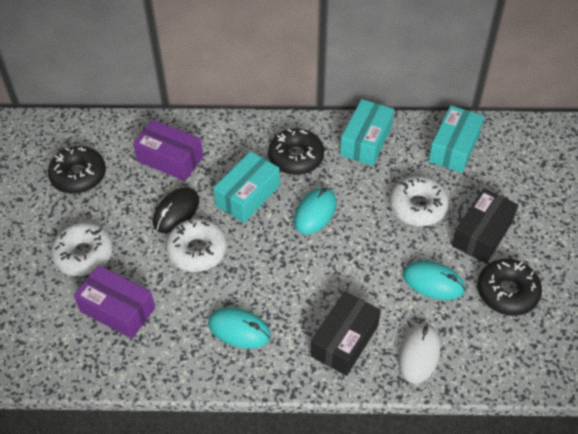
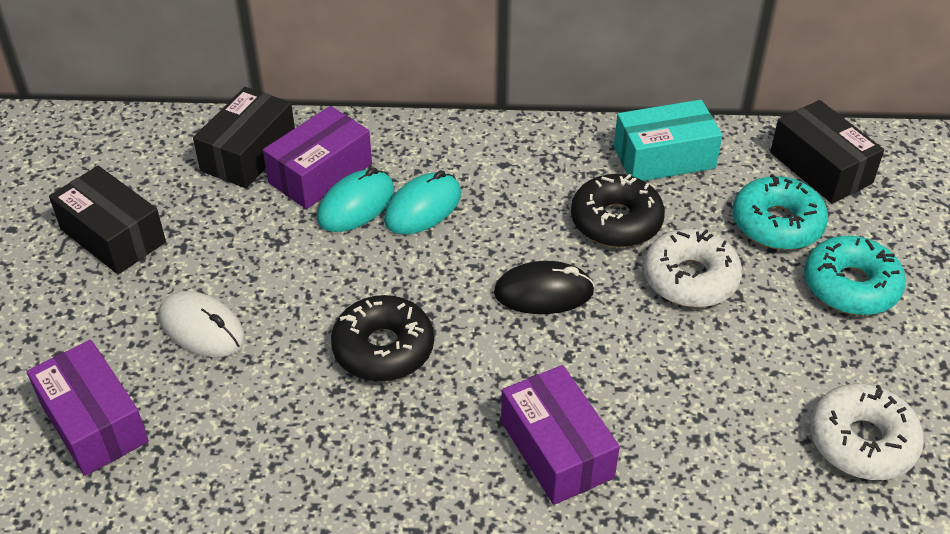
black box: 2 -> 3
black donut: 3 -> 2
purple box: 2 -> 3
turquoise box: 3 -> 1
turquoise donut: 0 -> 2
turquoise mouse: 3 -> 2
white donut: 3 -> 2

